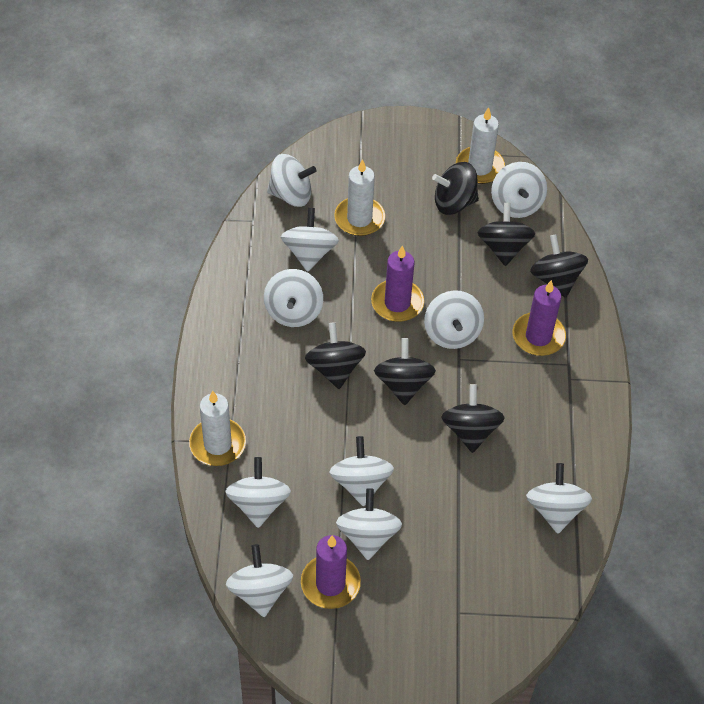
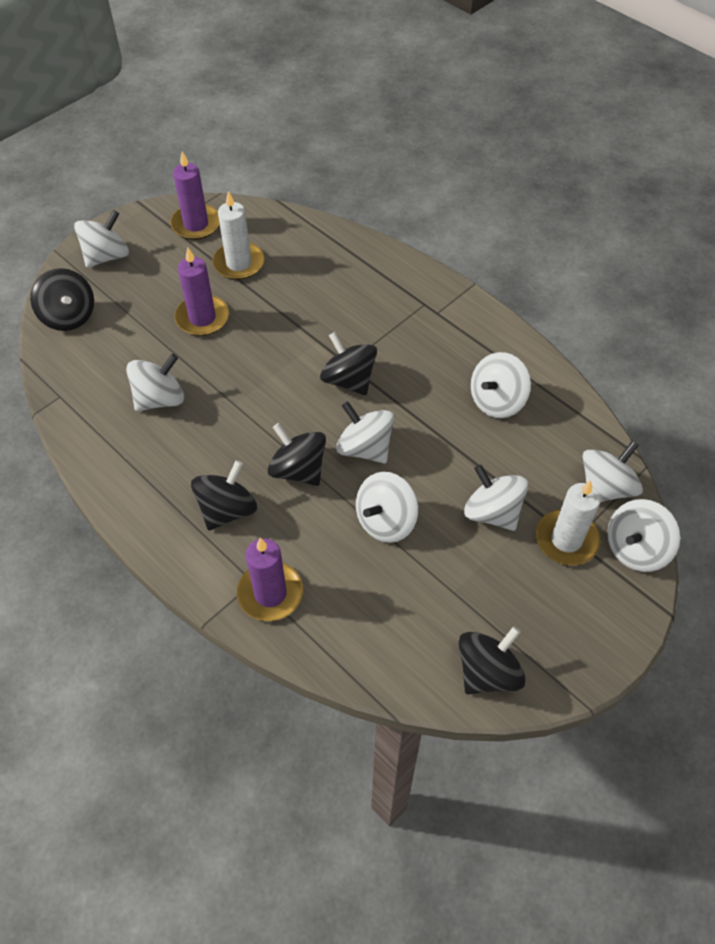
black spinning top: 6 -> 5
white candle: 3 -> 2
white spinning top: 10 -> 8

